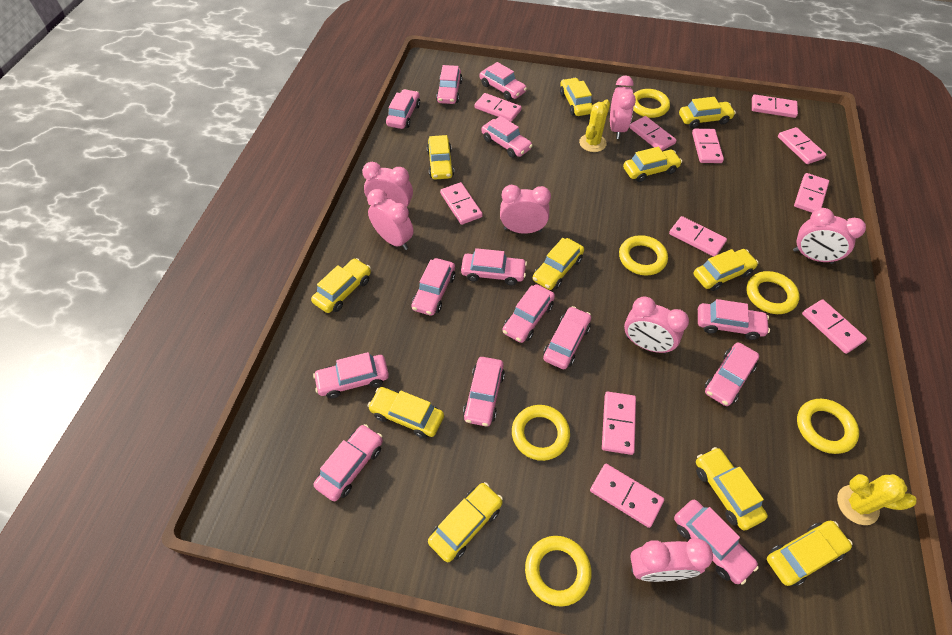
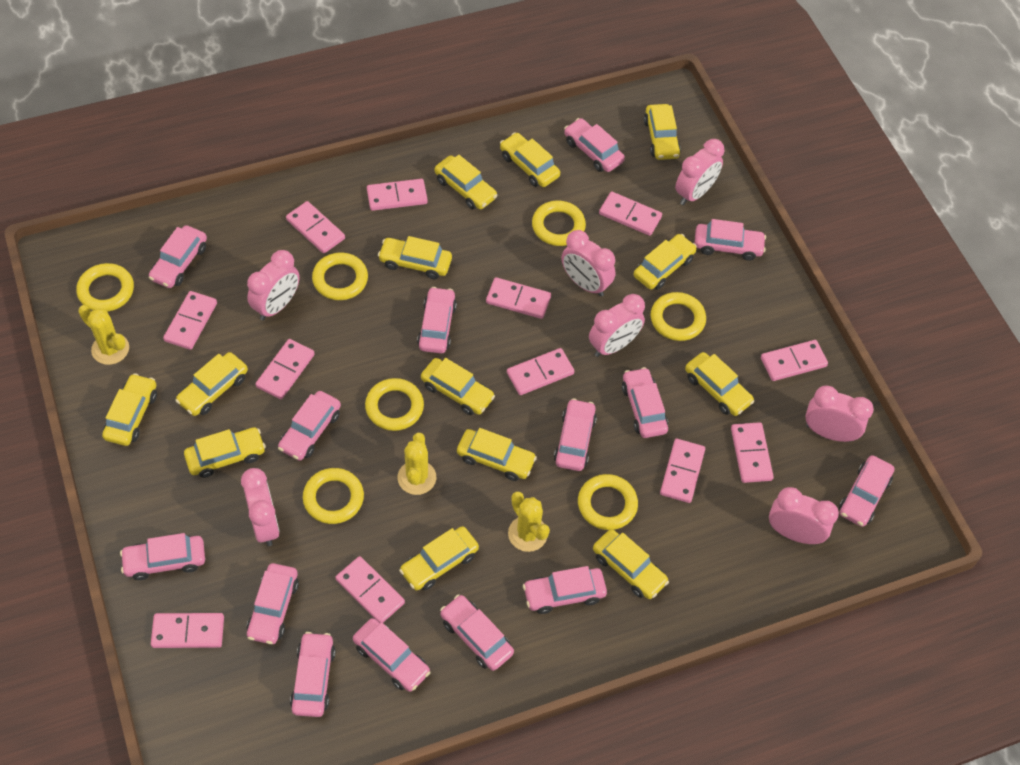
pink domino: 11 -> 12
yellow cactus: 2 -> 3
yellow car: 11 -> 13
yellow ring: 6 -> 7

